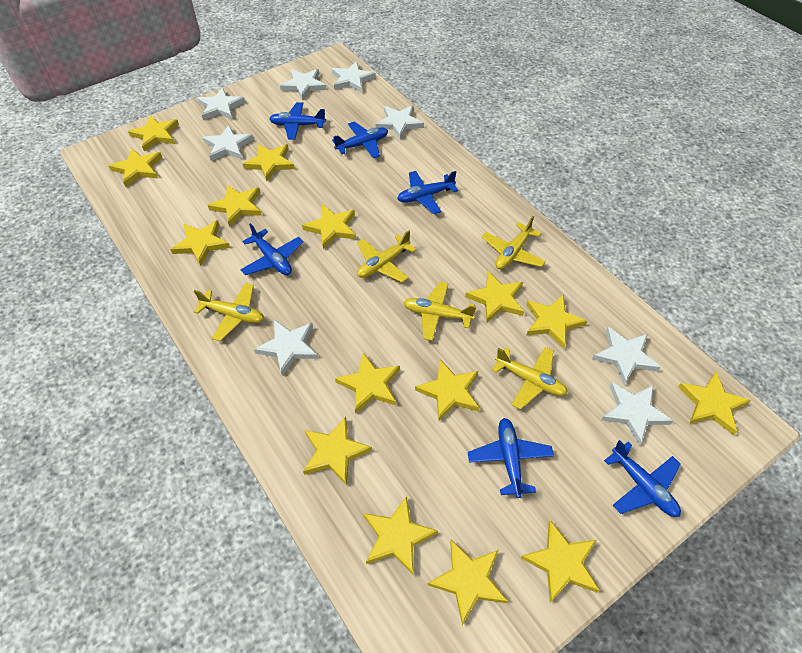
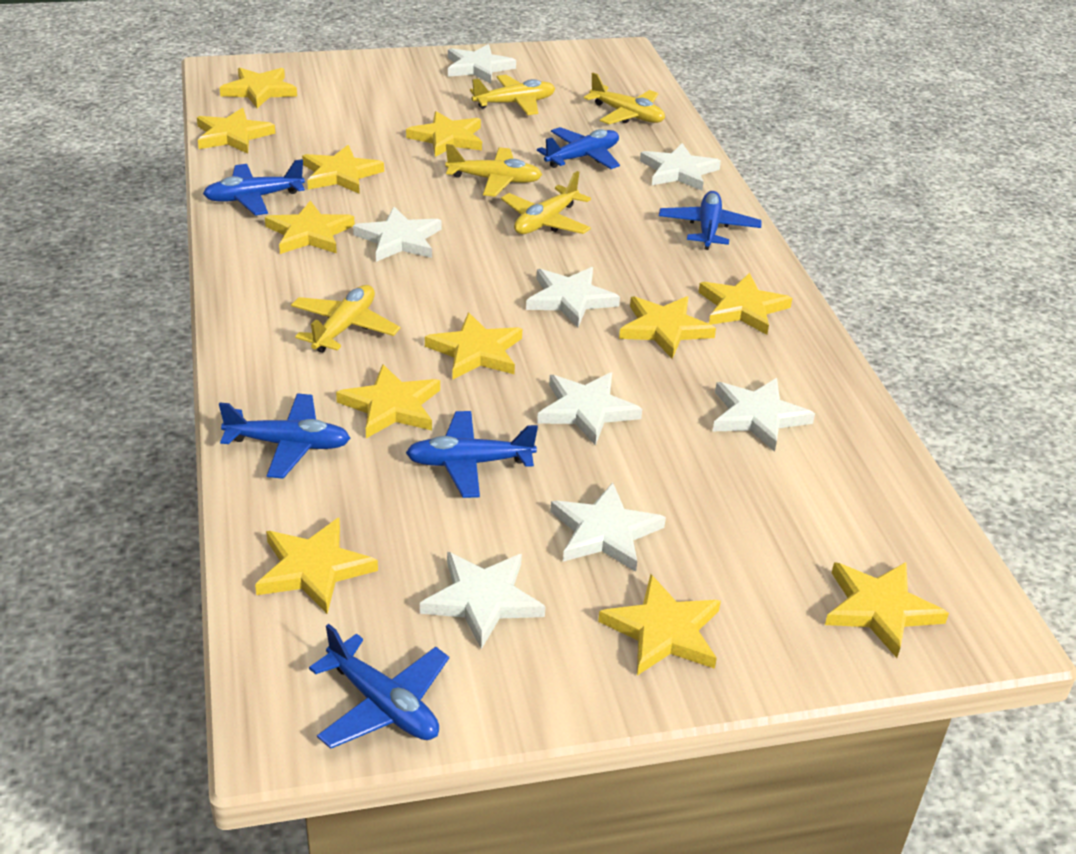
yellow star: 15 -> 12

